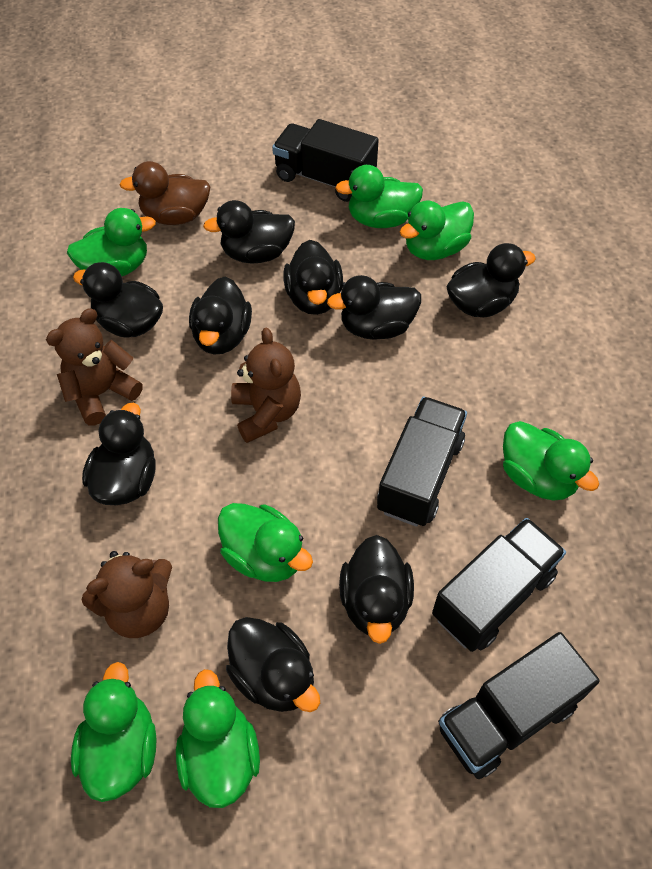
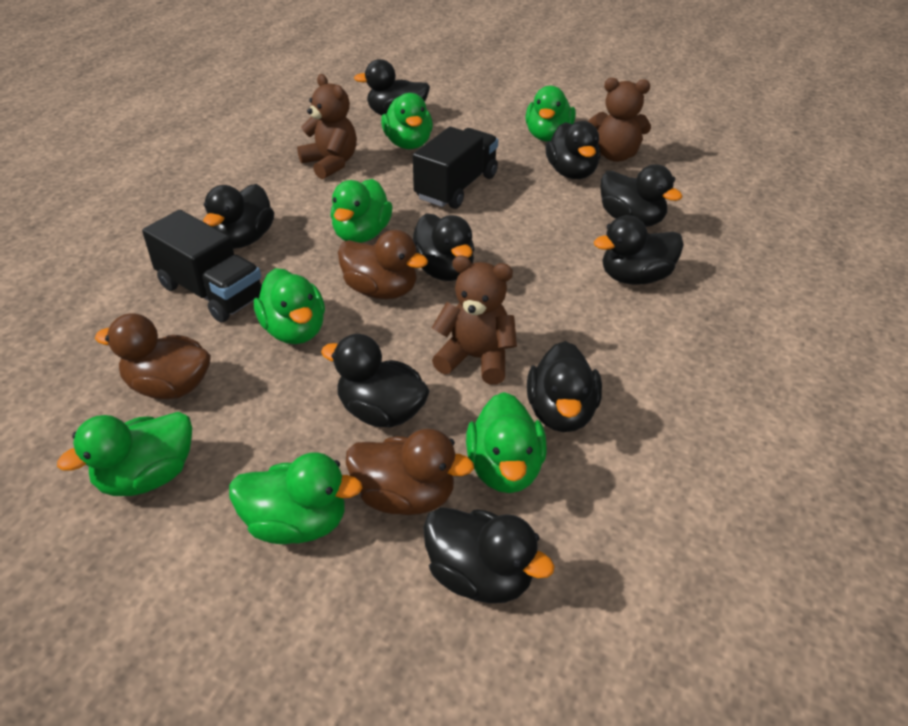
black truck: 4 -> 2
brown duck: 1 -> 3

